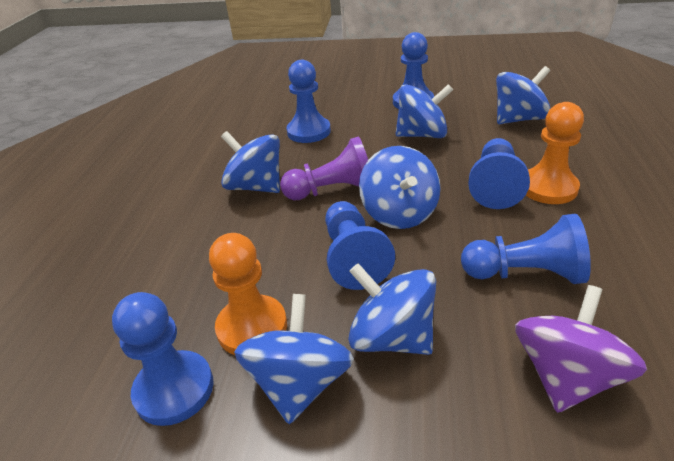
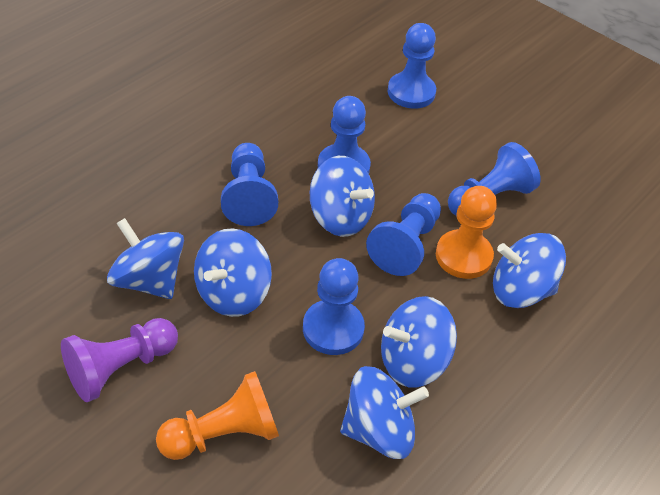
purple spinning top: 1 -> 0

